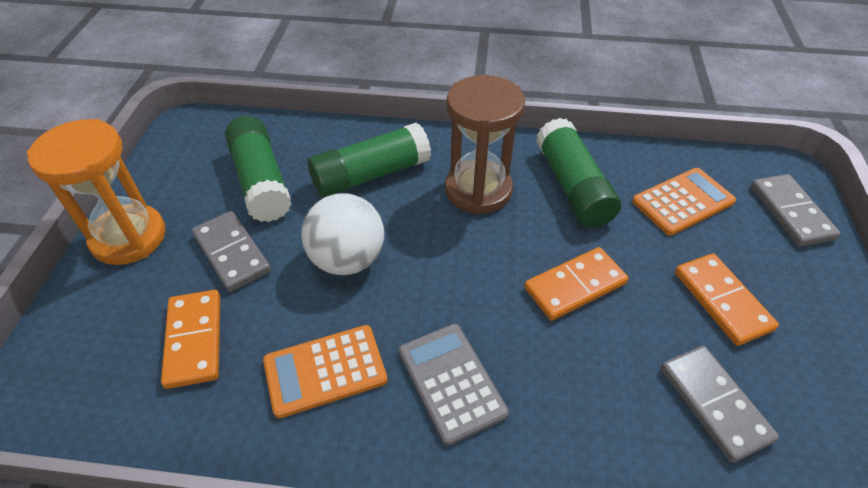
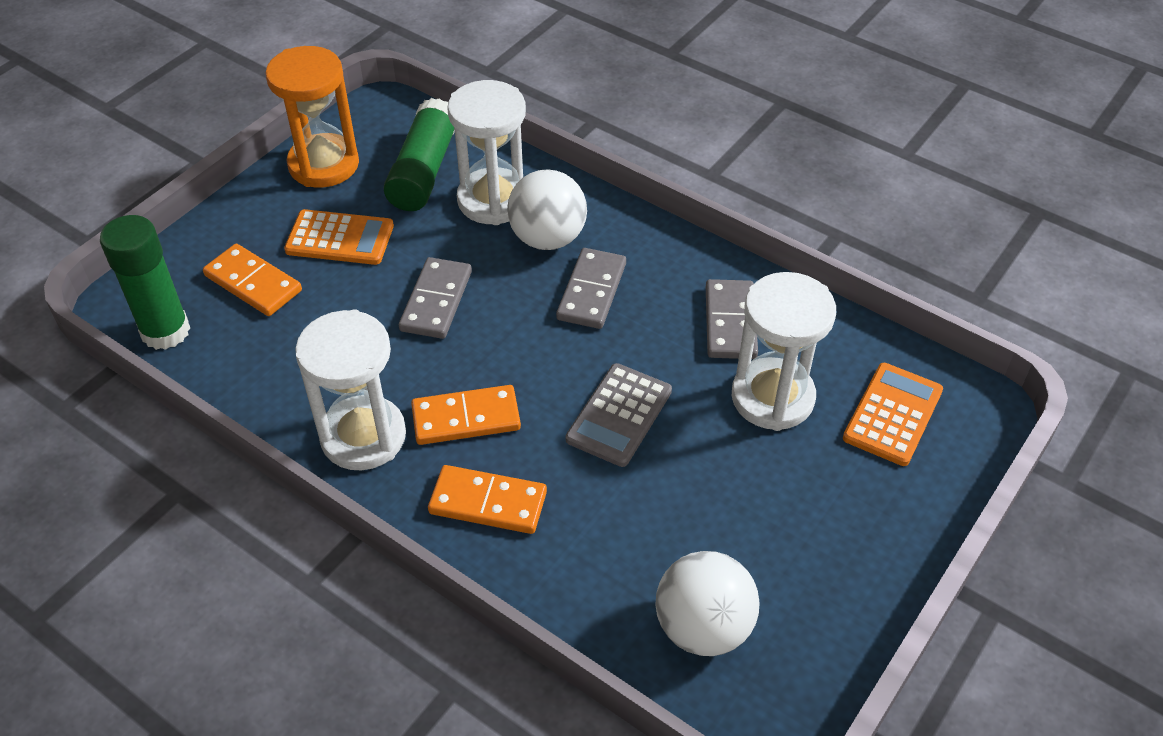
brown hourglass: 1 -> 0
green glue stick: 3 -> 2
white ball: 1 -> 2
white hourglass: 0 -> 3

